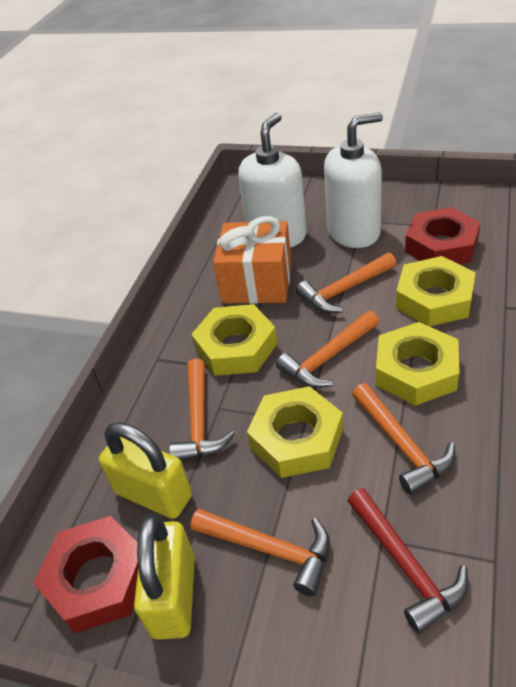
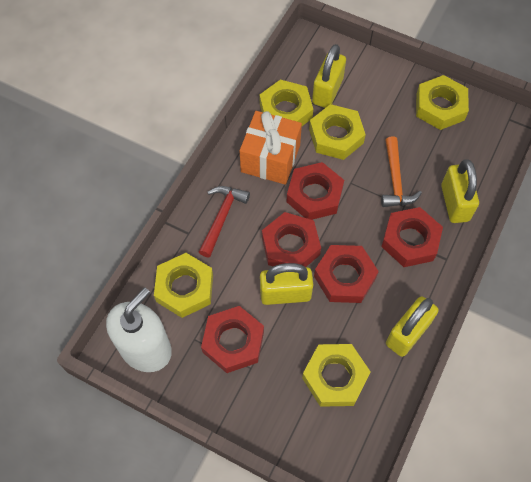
orange hammer: 5 -> 1
red nut: 2 -> 5
white soap dispenser: 2 -> 1
yellow nut: 4 -> 5
yellow padlock: 2 -> 4

